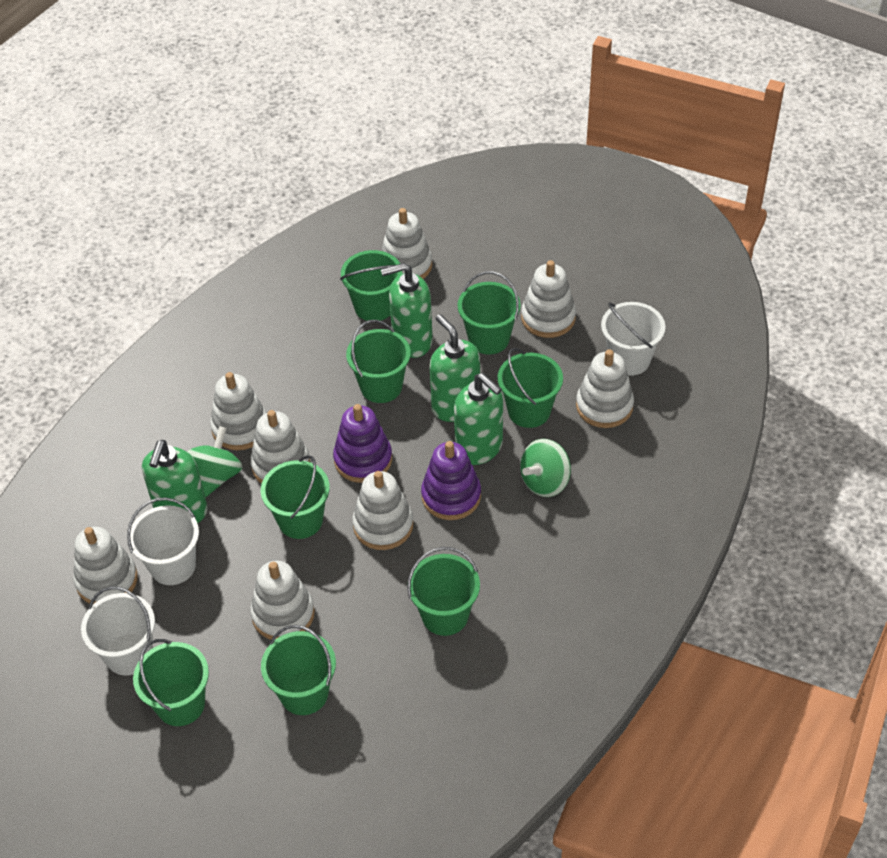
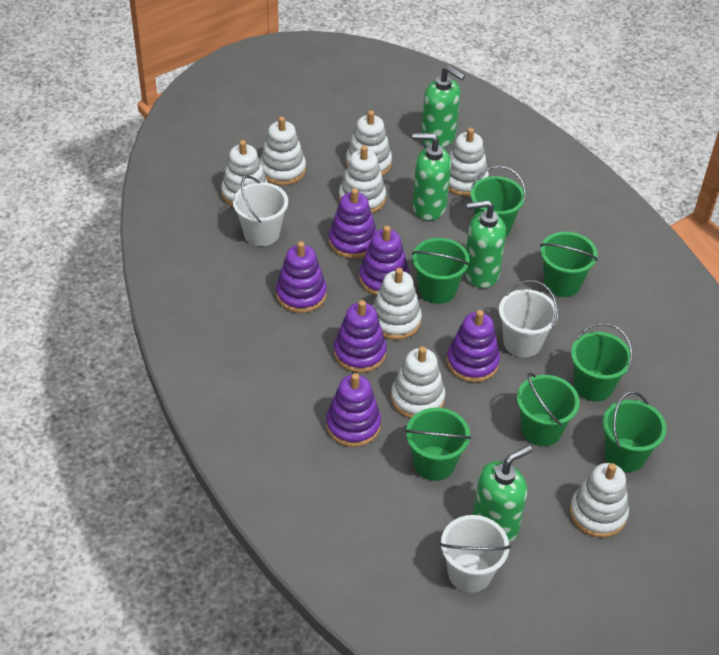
green bucket: 8 -> 7
green spinning top: 2 -> 0
purple stacking toy: 2 -> 6

